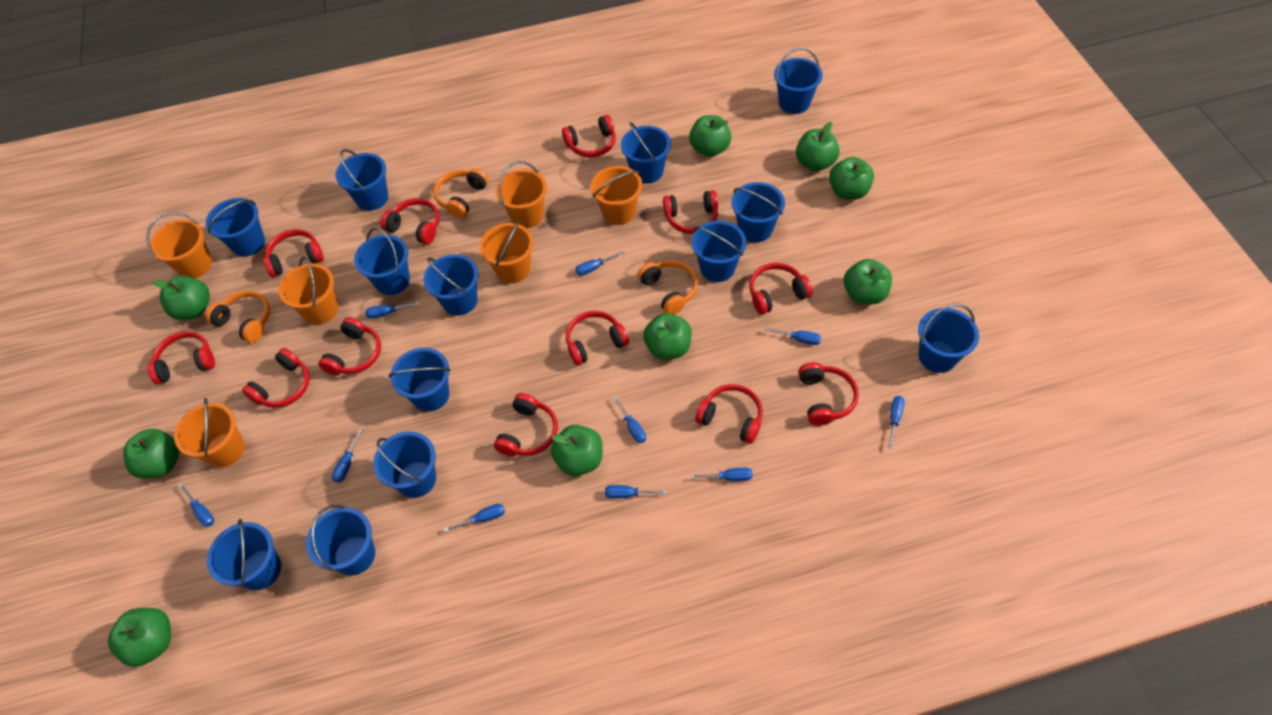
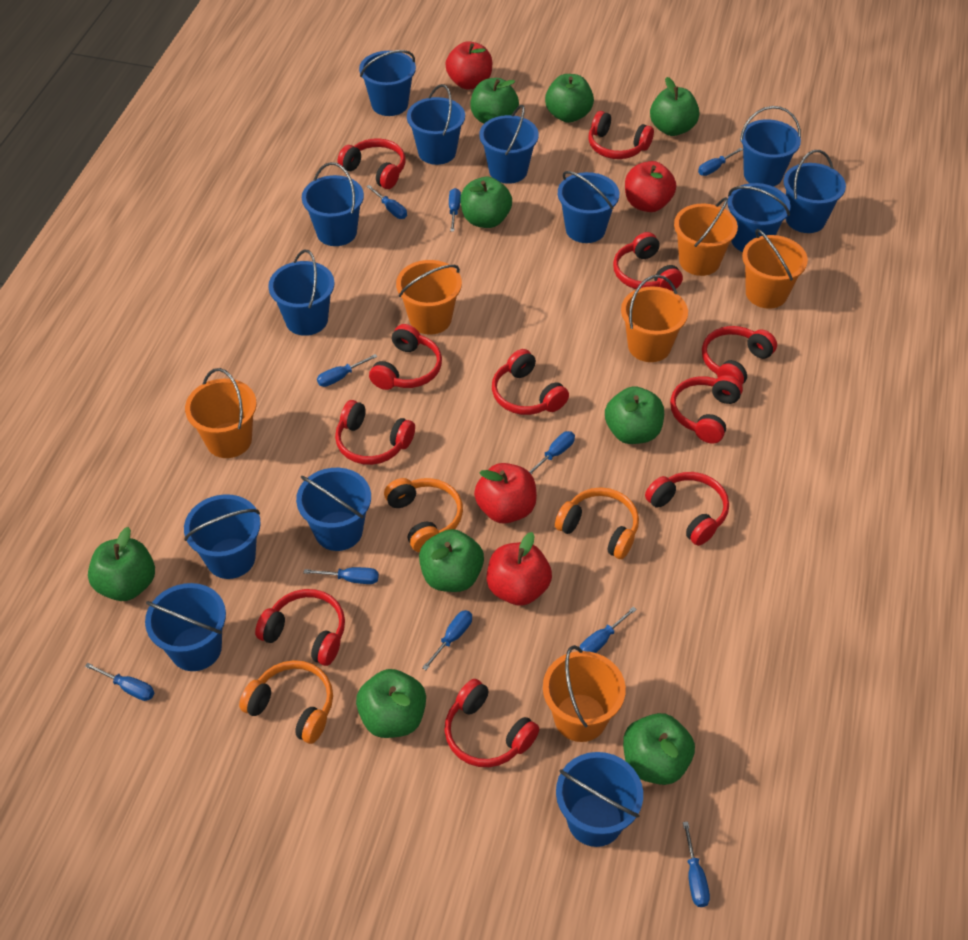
red apple: 0 -> 4
red headphones: 12 -> 11

